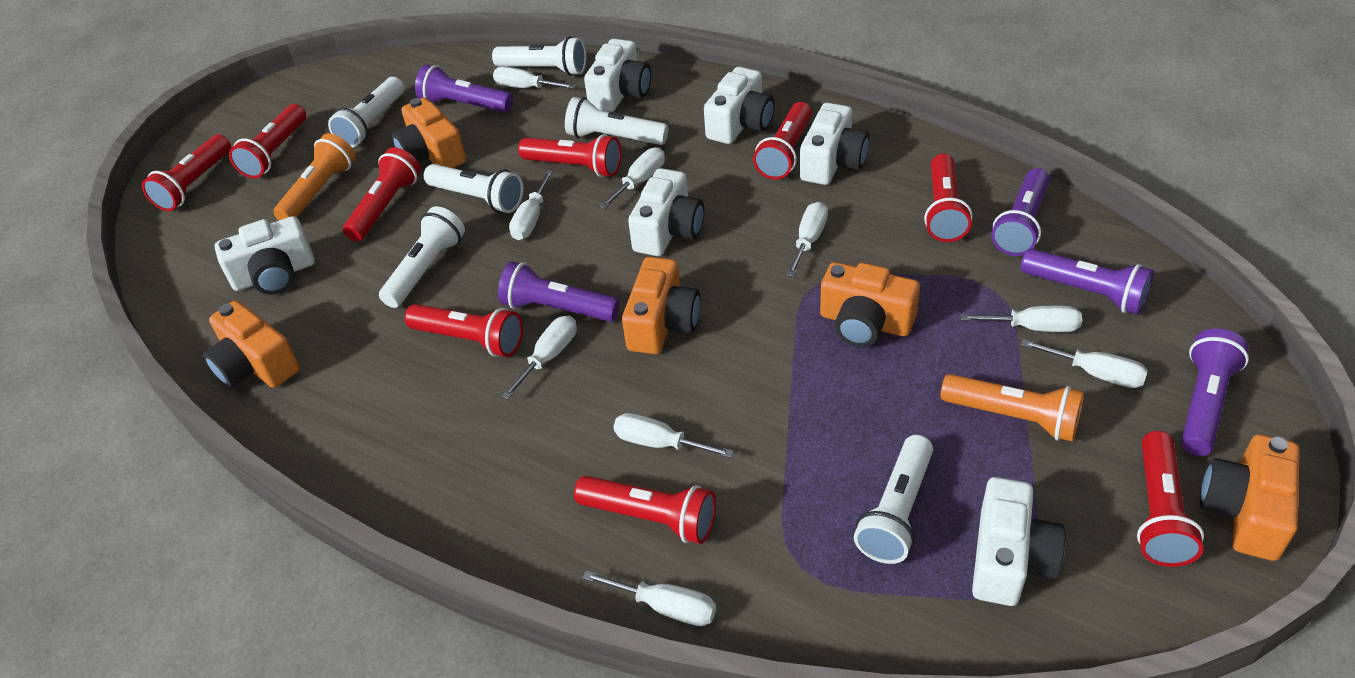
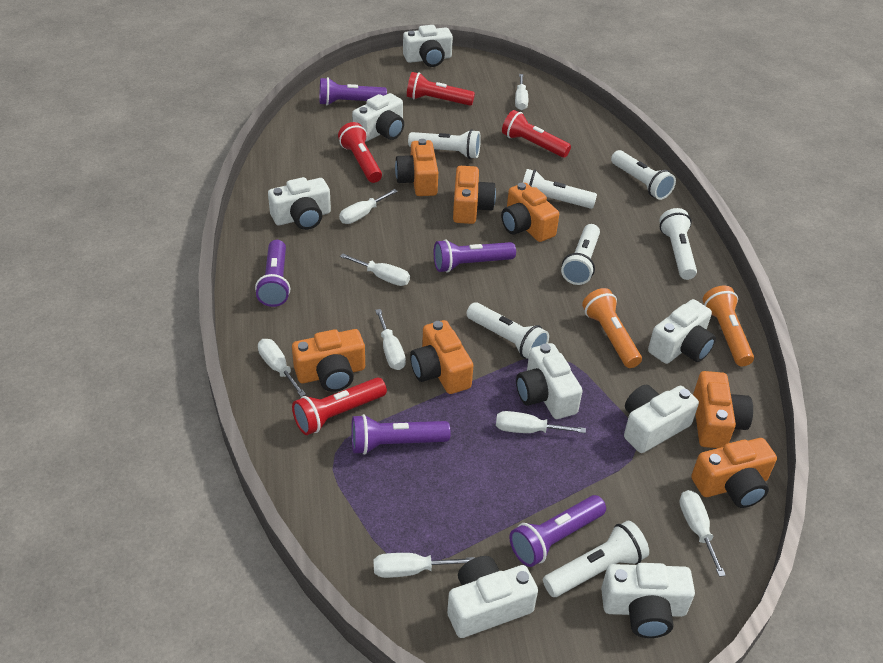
orange camera: 5 -> 7
red flashlight: 9 -> 4
white camera: 6 -> 8
white flashlight: 6 -> 7
white screwdriver: 9 -> 8

